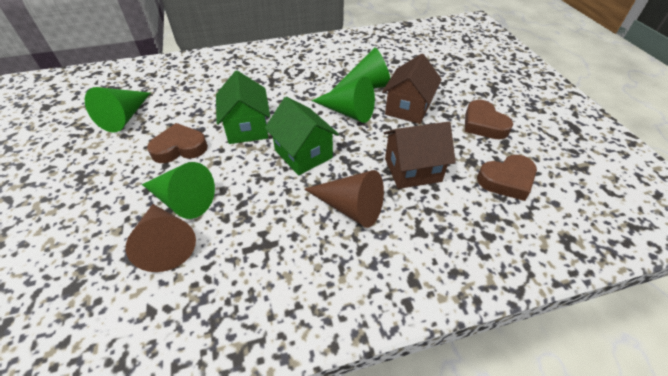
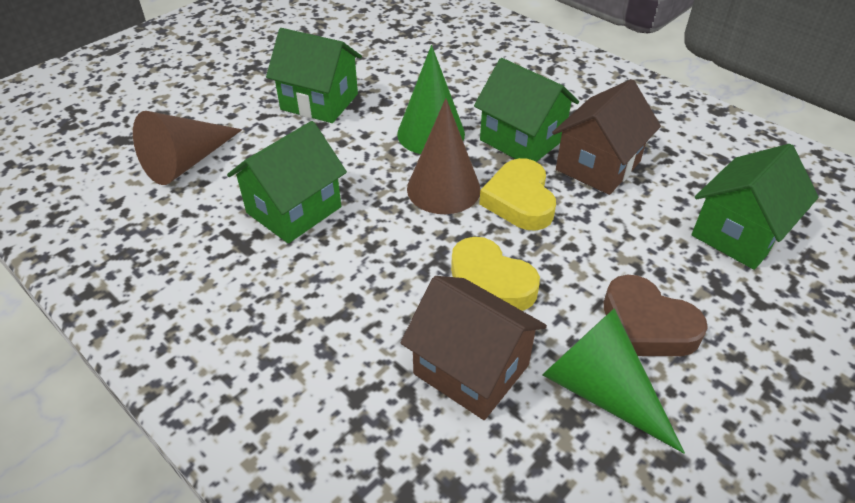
brown heart: 3 -> 1
green cone: 4 -> 2
green house: 2 -> 4
yellow heart: 0 -> 2

